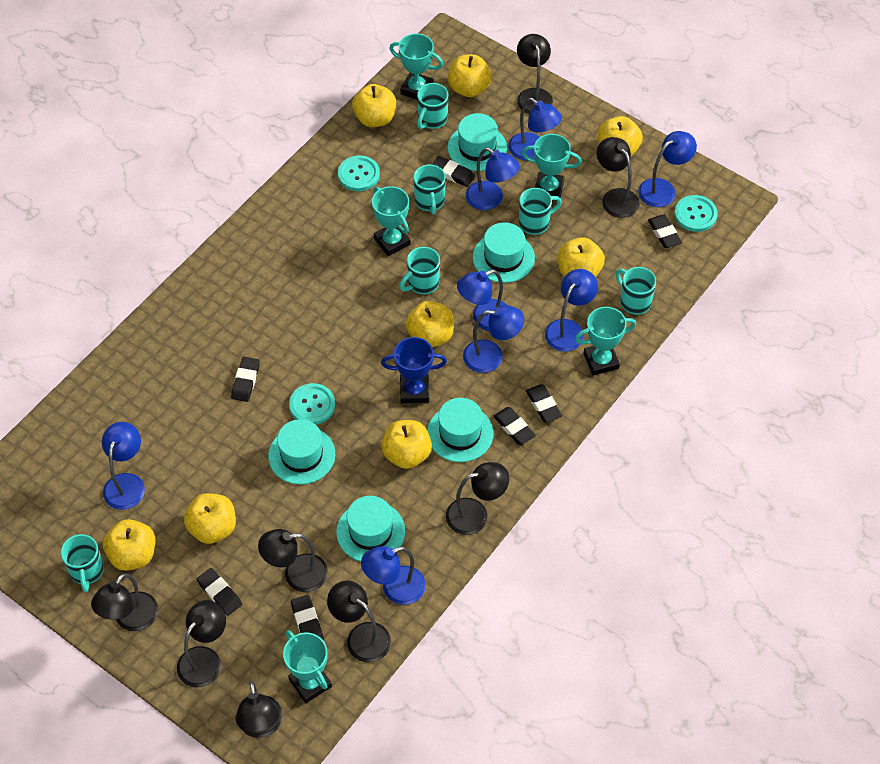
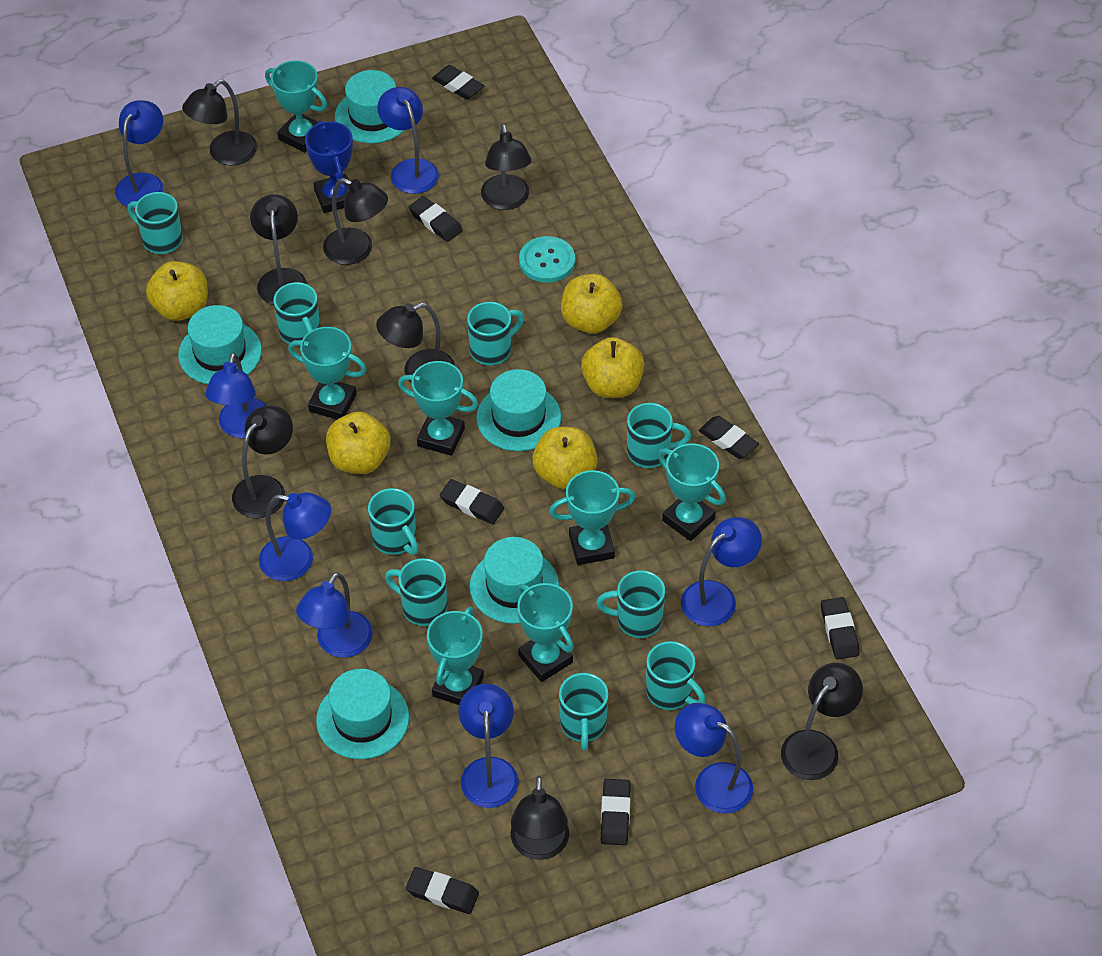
turquoise button: 3 -> 1
turquoise mug: 6 -> 9
turquoise trophy: 5 -> 7
yellow apple: 8 -> 5

